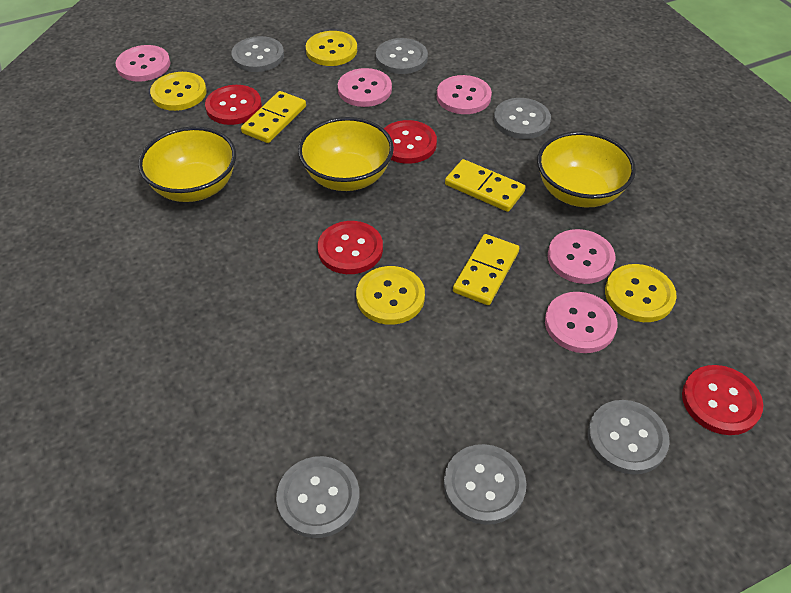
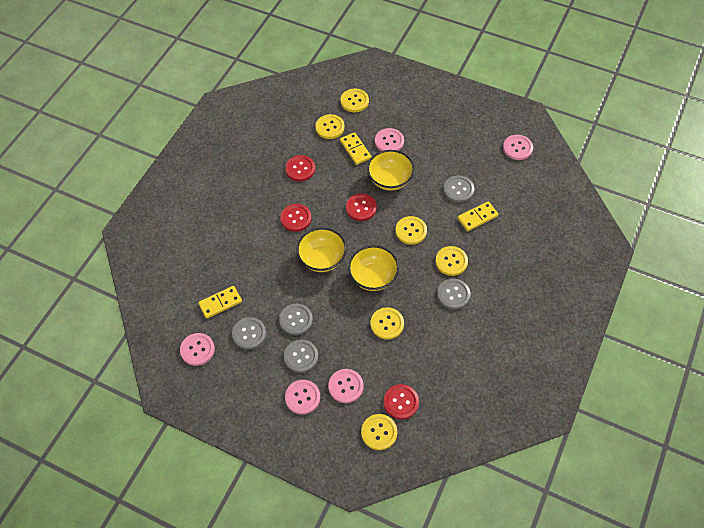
grey button: 6 -> 5
yellow button: 4 -> 6

